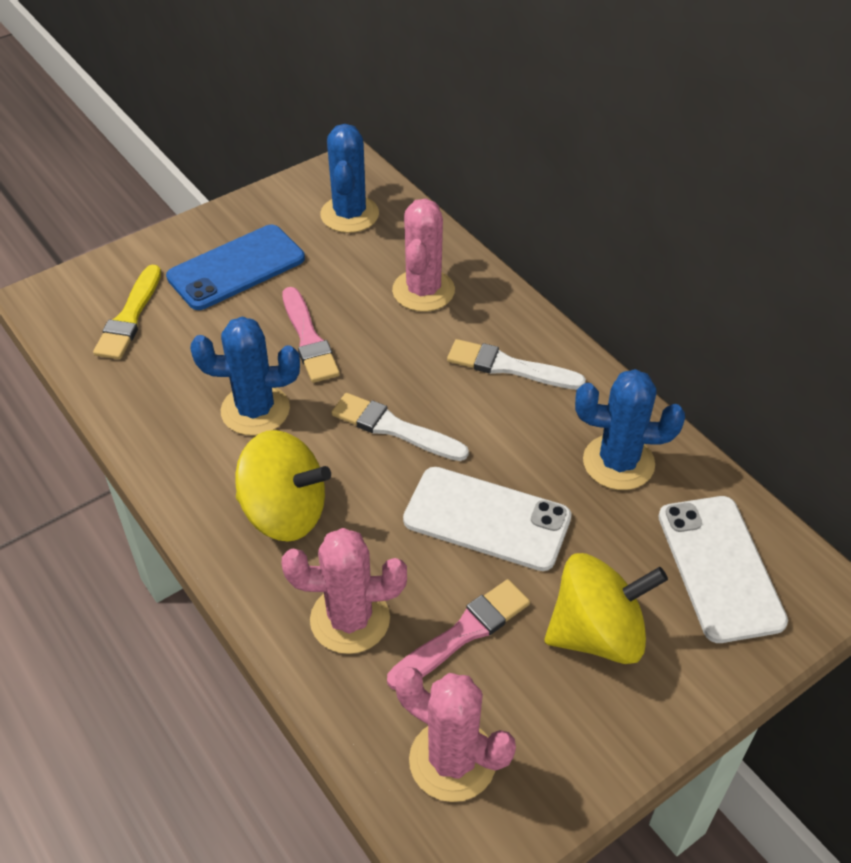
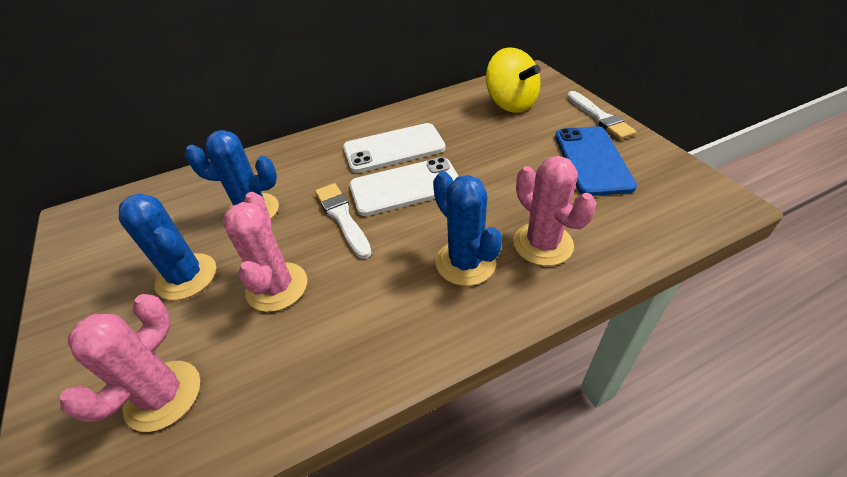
pink brush: 2 -> 0
yellow brush: 1 -> 0
yellow spinning top: 2 -> 1

